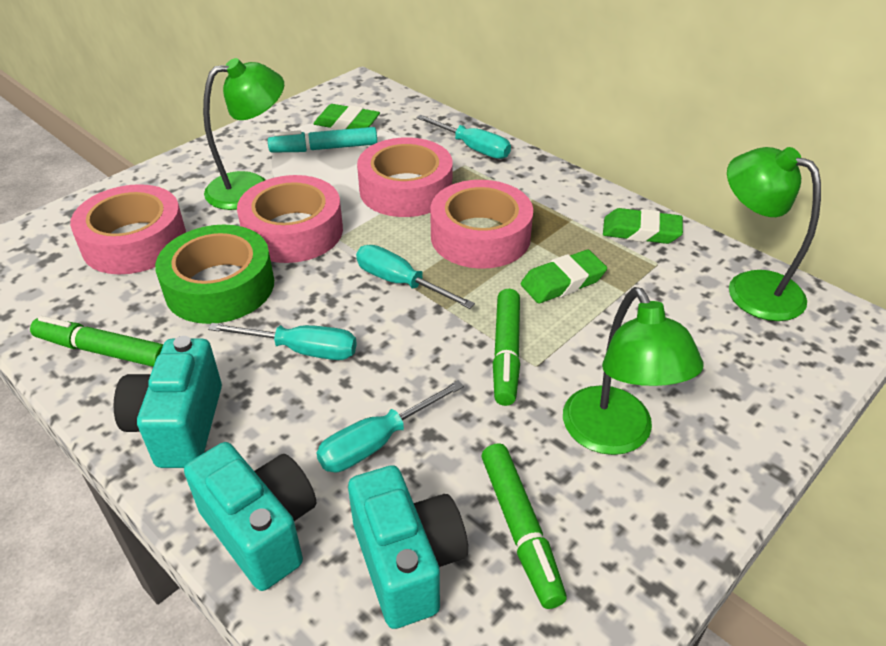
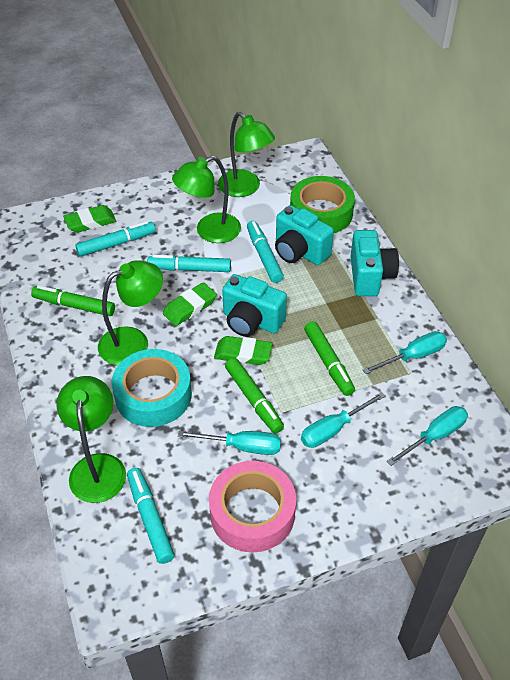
green lamp: 3 -> 4
pink tape: 4 -> 1
turquoise marker: 1 -> 4
turquoise tape: 0 -> 1

